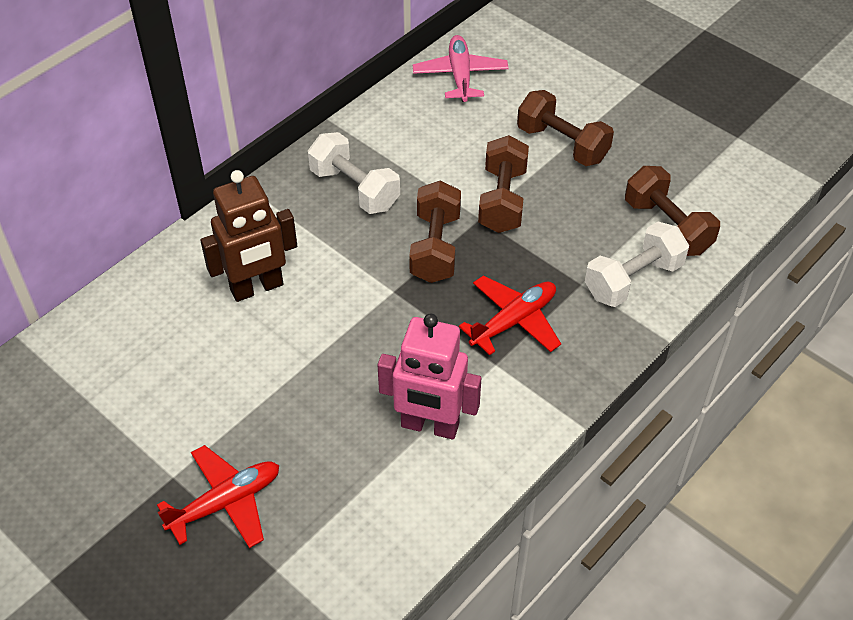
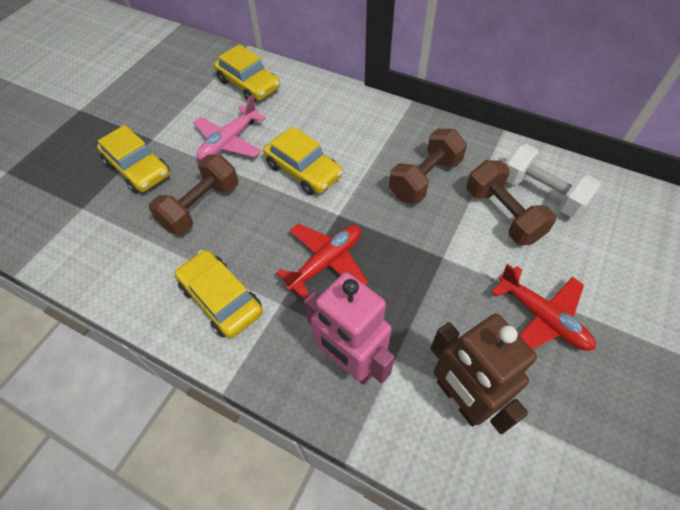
brown dumbbell: 4 -> 3
white dumbbell: 2 -> 1
yellow car: 0 -> 4

